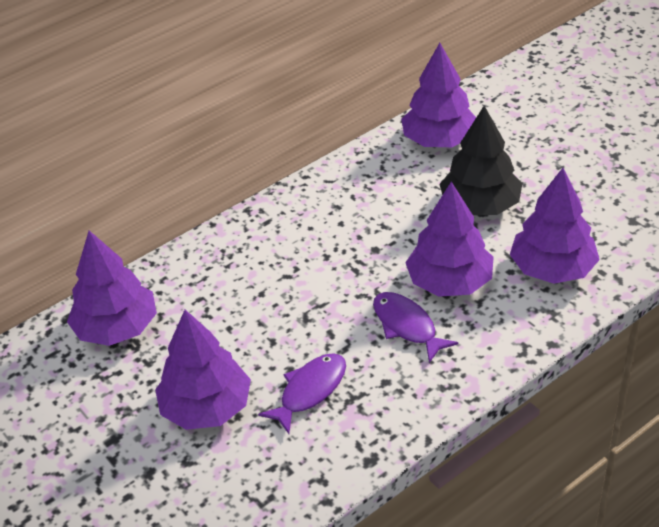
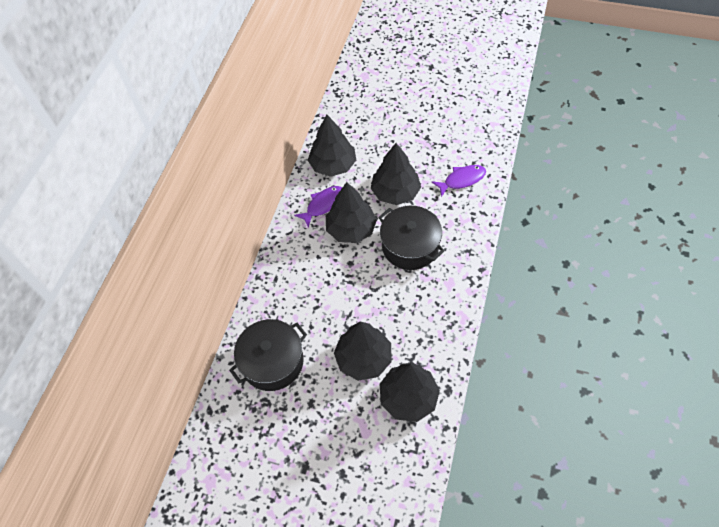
black pot: 0 -> 2
black tree: 1 -> 5
purple tree: 5 -> 0

